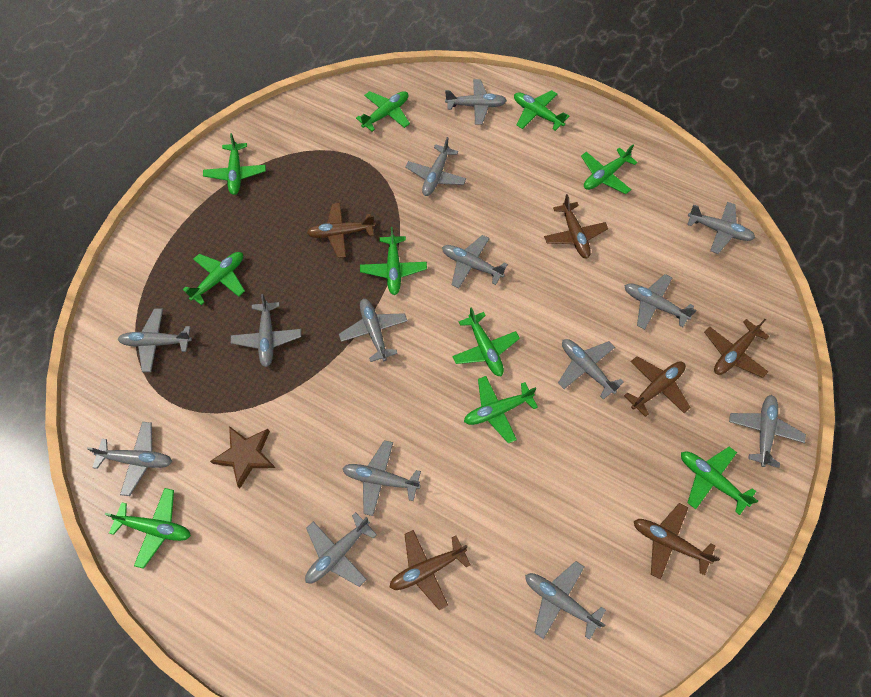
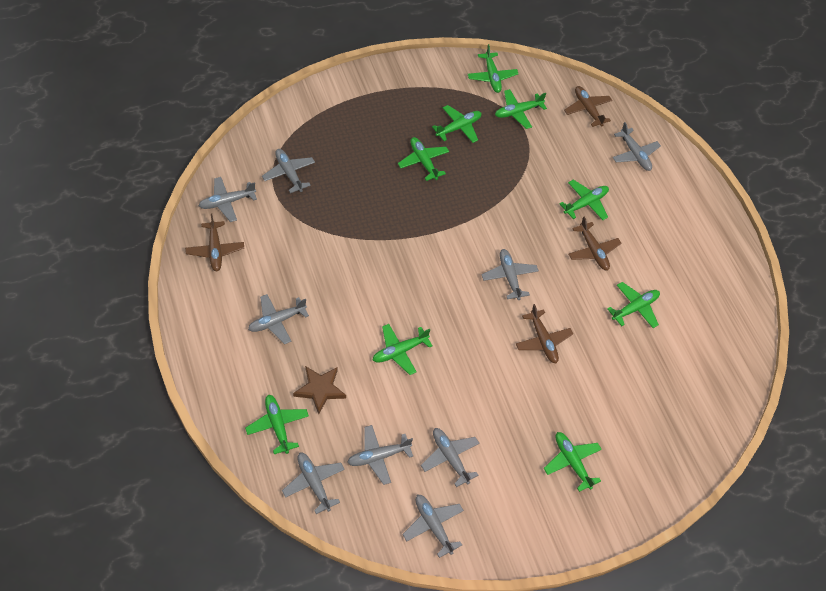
brown plane: 6 -> 4
green plane: 10 -> 9
grey plane: 14 -> 9

